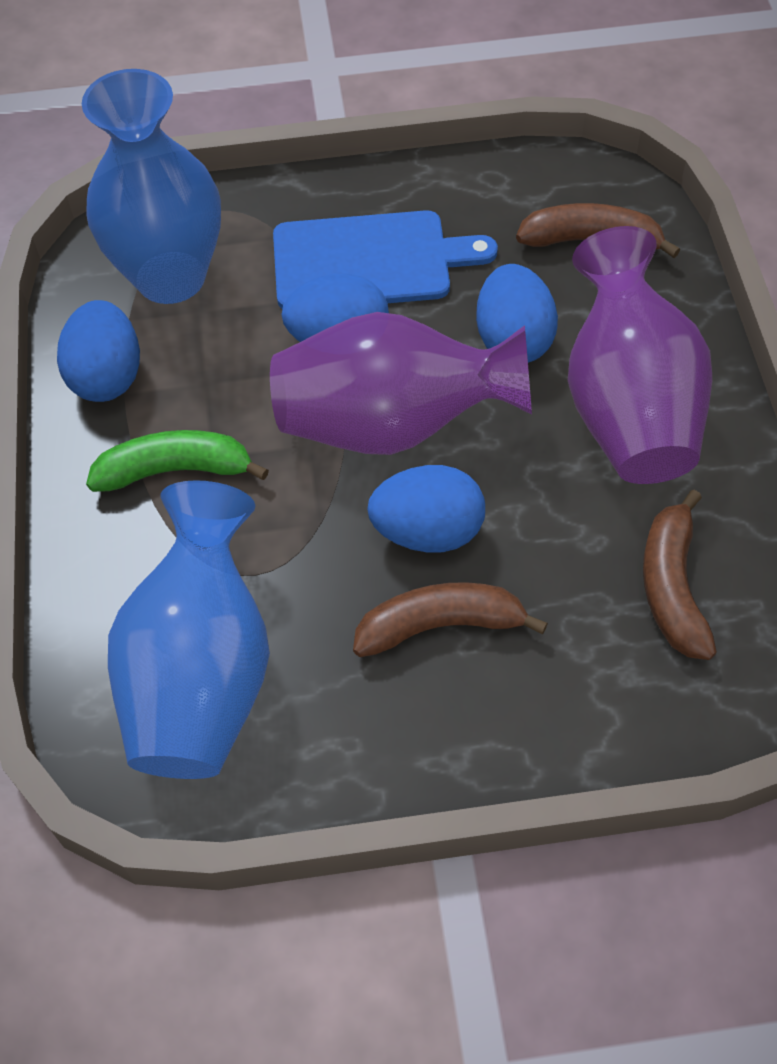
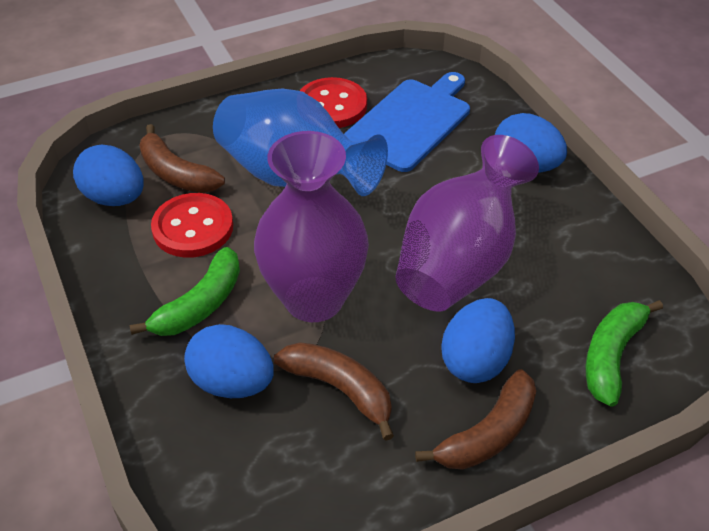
blue vase: 2 -> 1
green banana: 1 -> 2
red button: 0 -> 2

